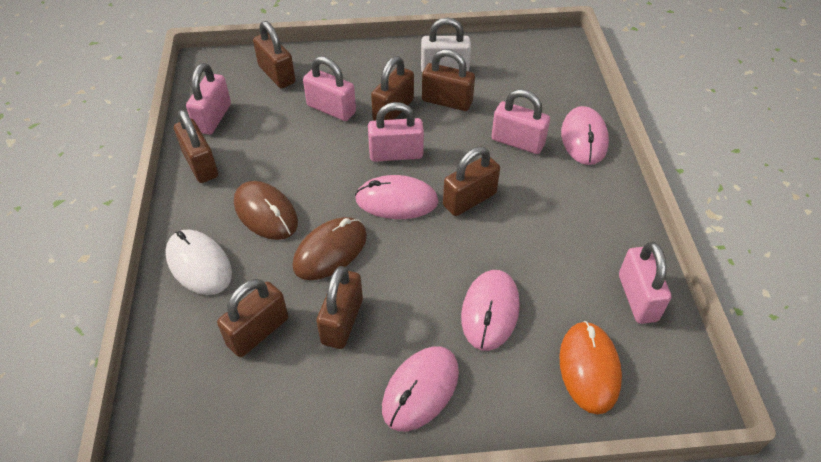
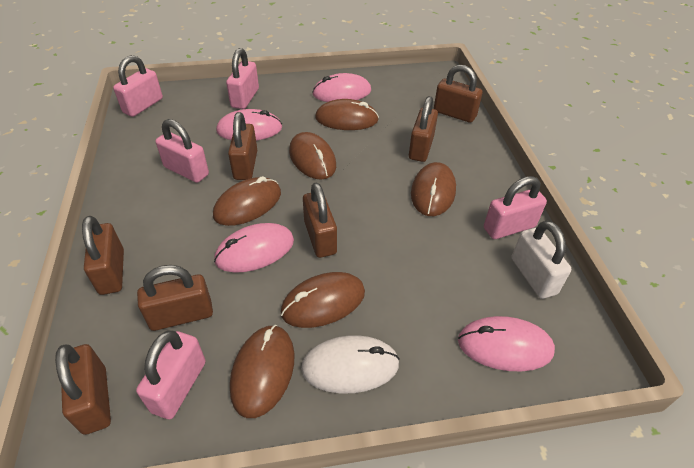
brown mouse: 2 -> 6
orange mouse: 1 -> 0

